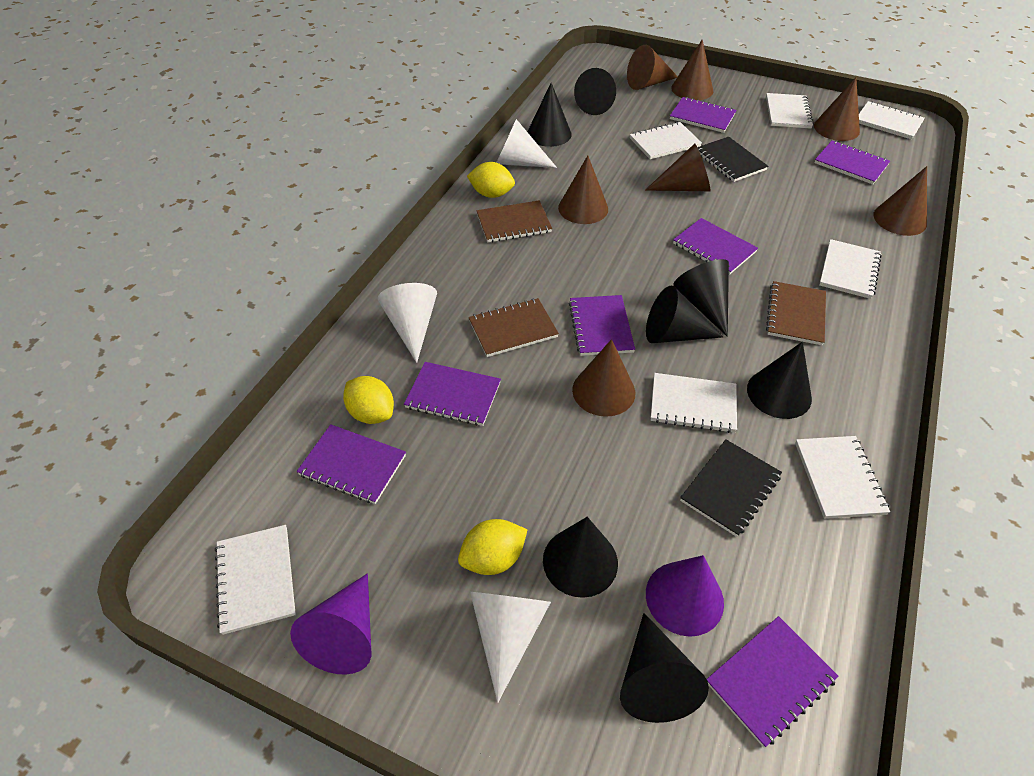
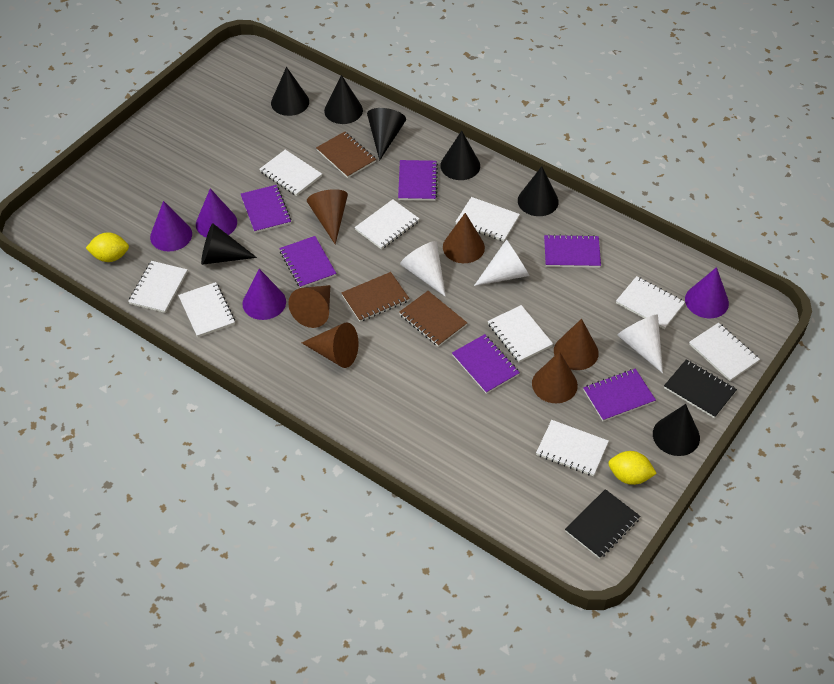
brown cone: 7 -> 6
purple cone: 2 -> 4
purple notebook: 7 -> 6
white notebook: 7 -> 9
yellow lemon: 3 -> 2

